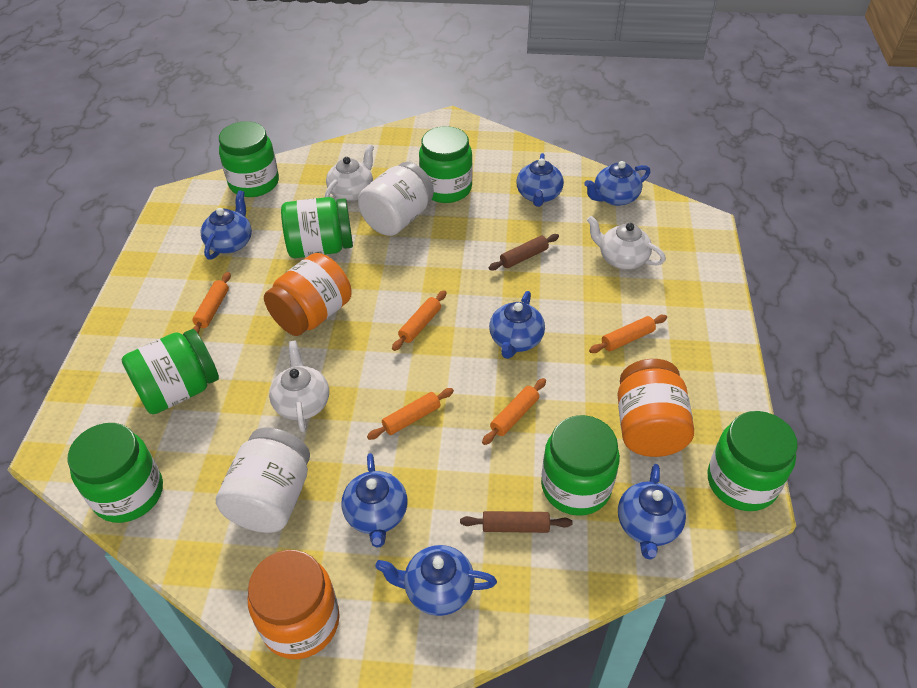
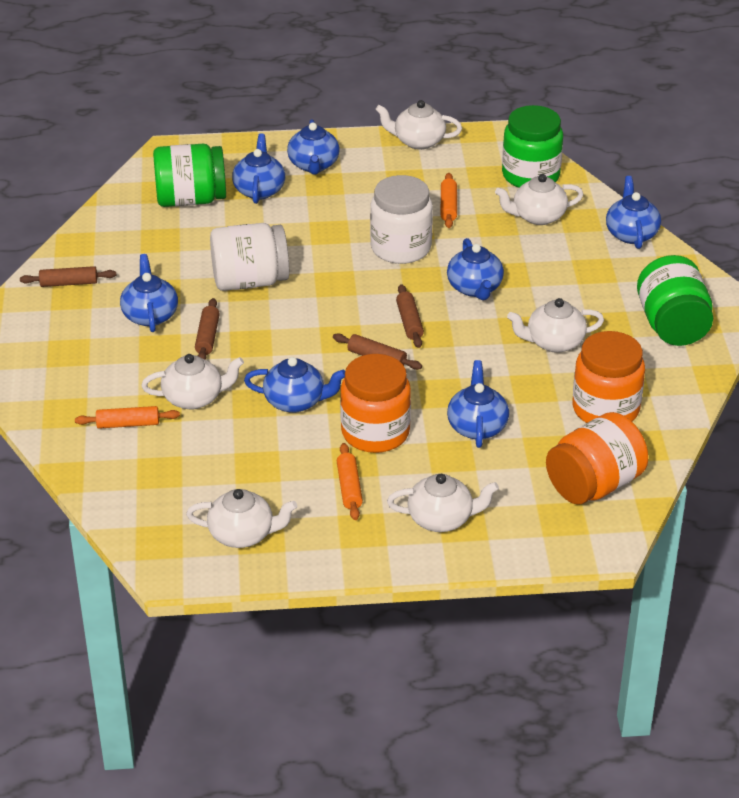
brown rolling pin: 2 -> 4
green jar: 7 -> 3
orange rolling pin: 5 -> 3
white teapot: 3 -> 6

